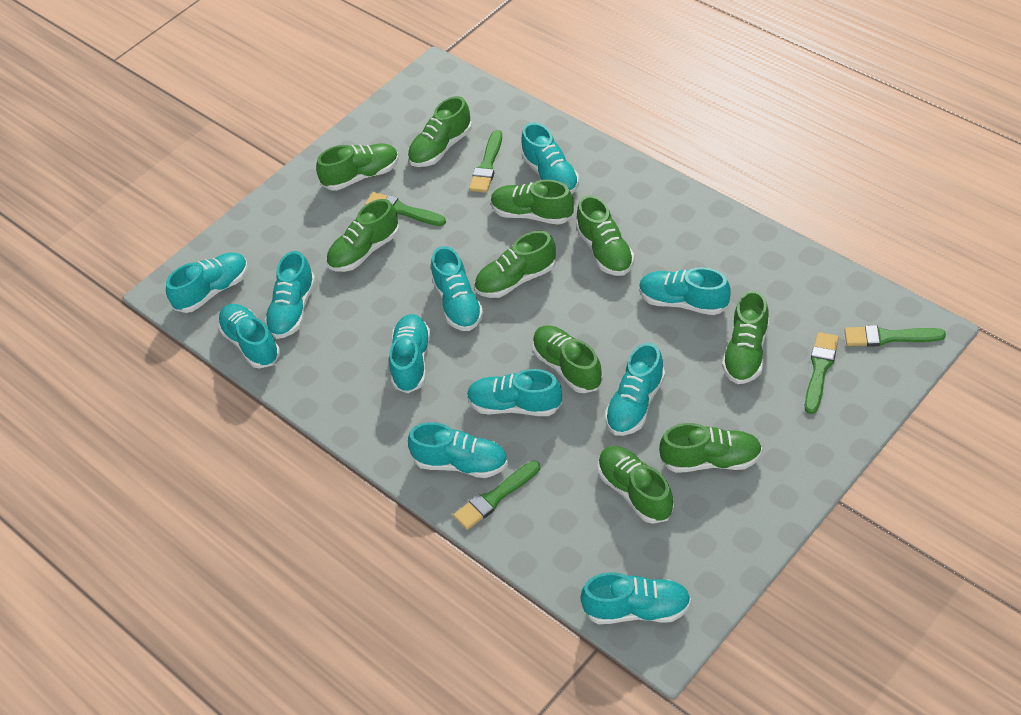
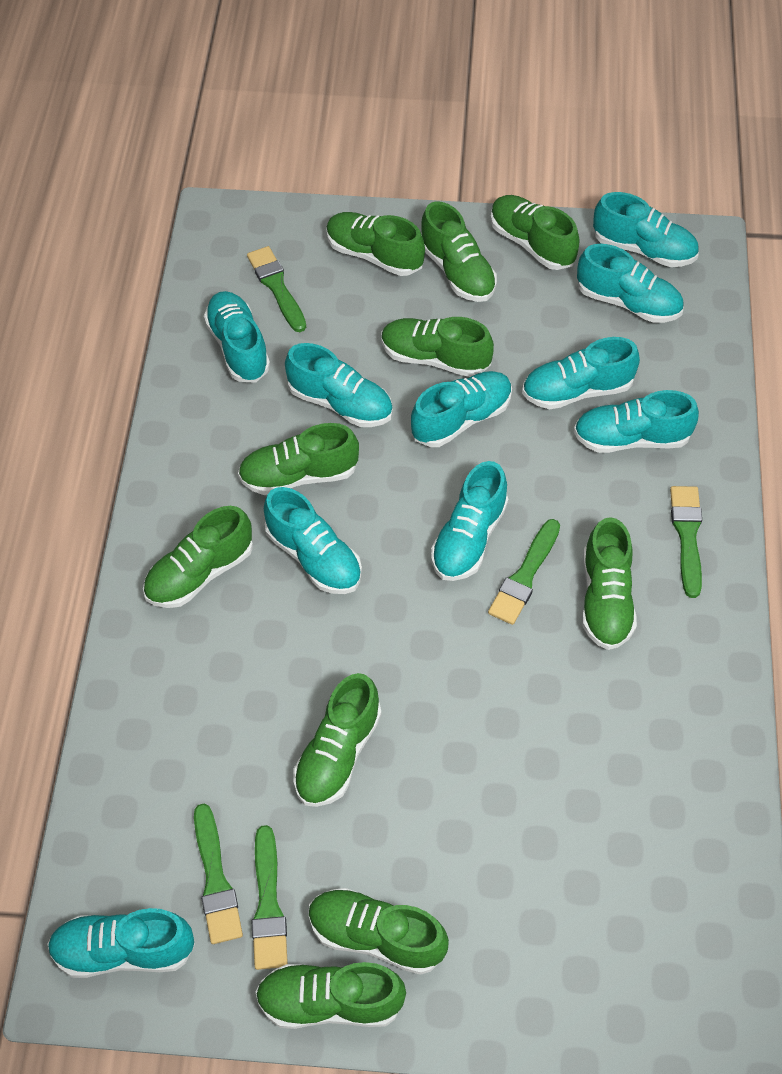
turquoise shoe: 11 -> 10

